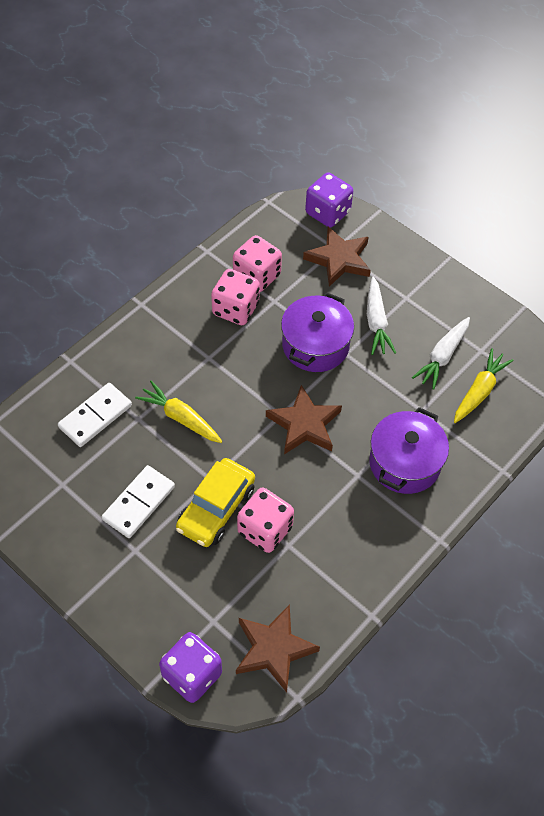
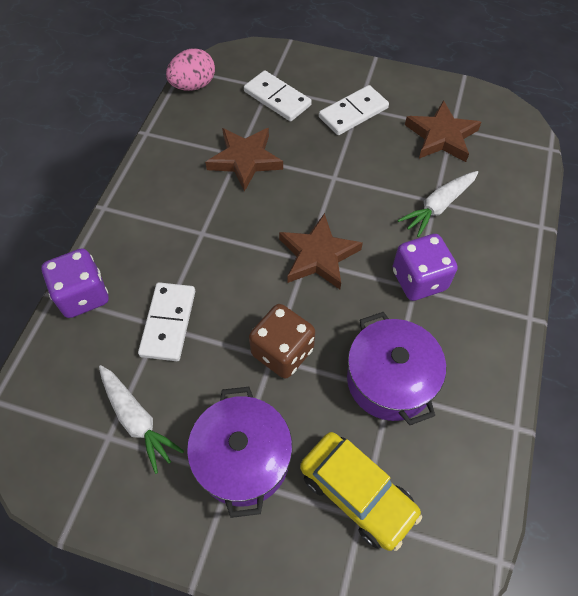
brown dice: 0 -> 1
pink dice: 3 -> 0
pink egg: 0 -> 1
white domino: 2 -> 3
yellow carrot: 2 -> 0

